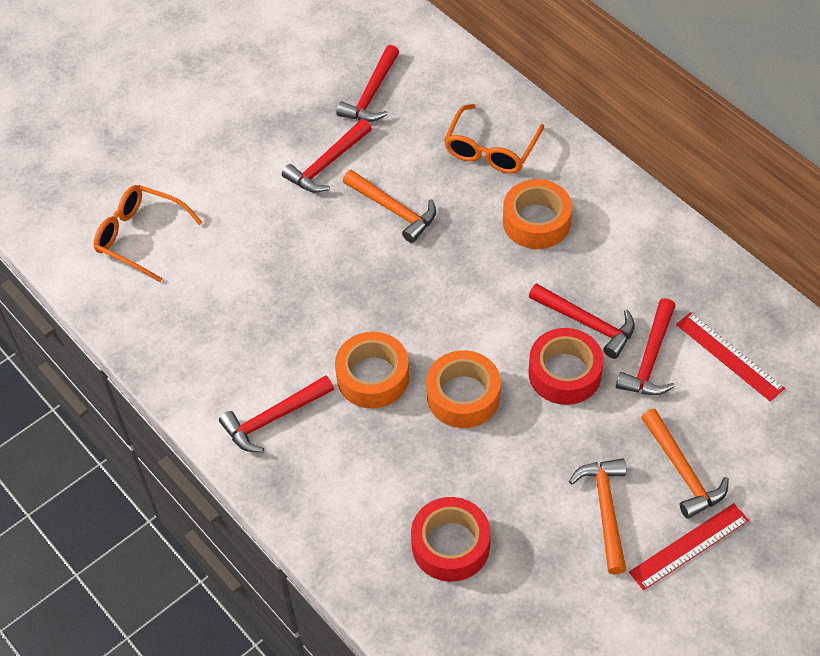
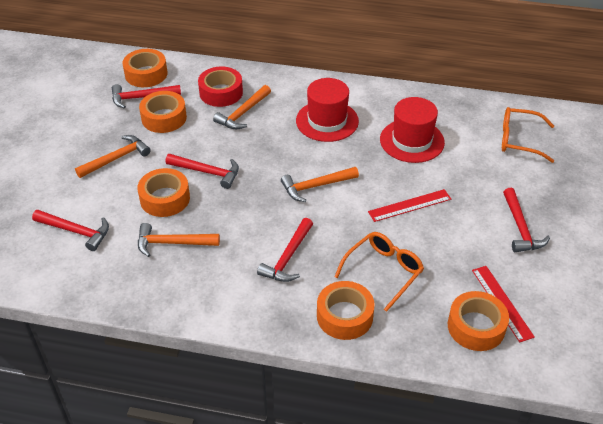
orange hammer: 3 -> 4
orange tape: 3 -> 5
red hat: 0 -> 2
red tape: 2 -> 1

